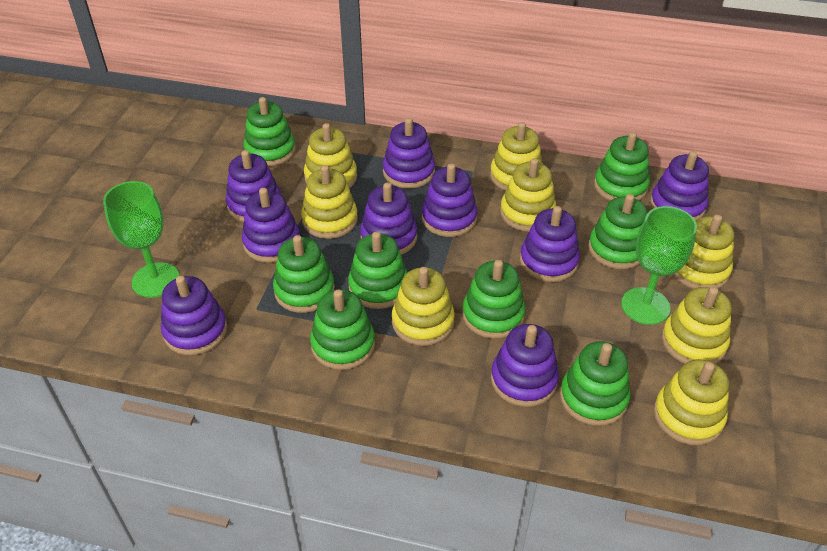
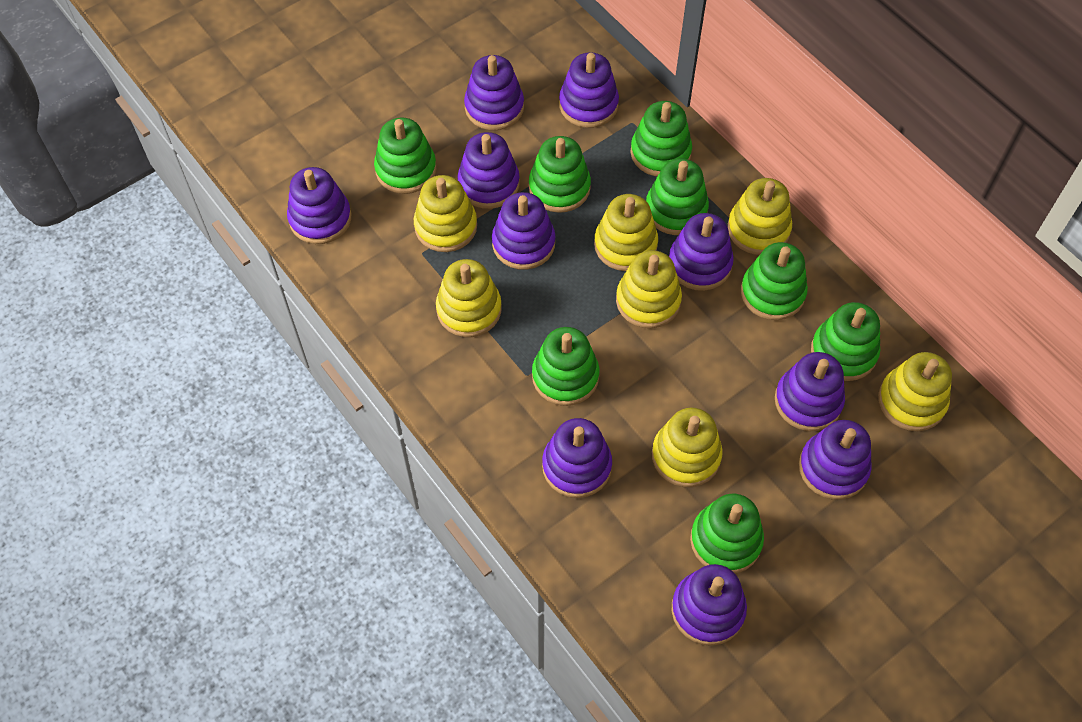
green goblet: 2 -> 0
purple stacking toy: 9 -> 10
yellow stacking toy: 8 -> 7

